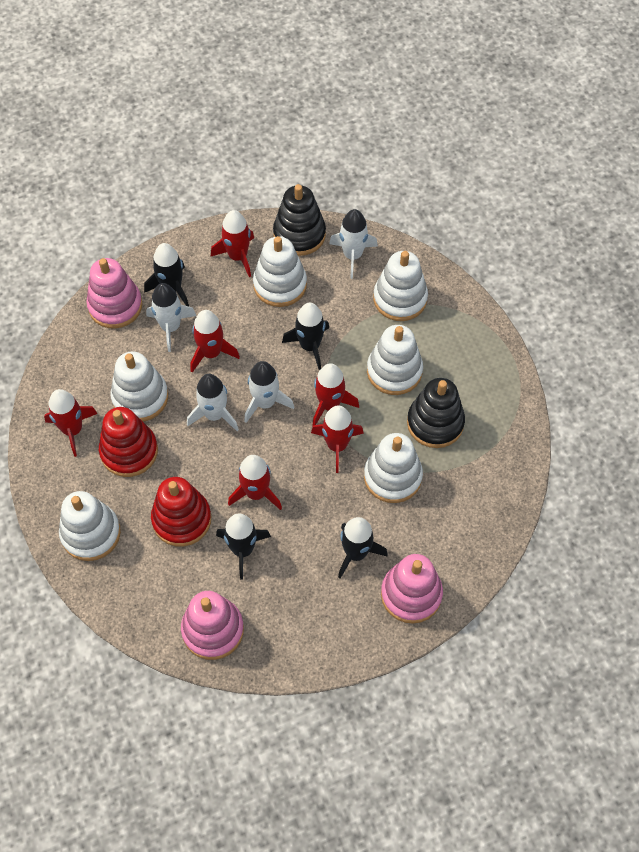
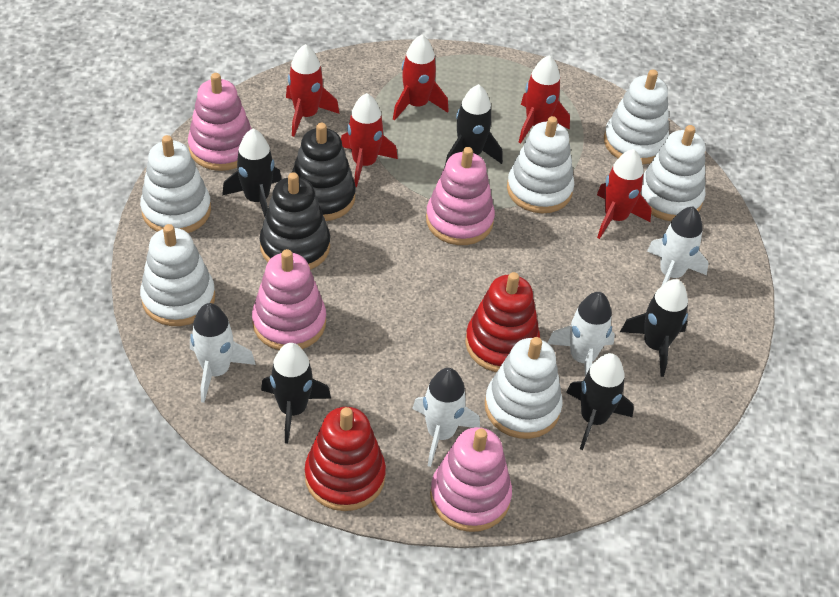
black rocket: 4 -> 5
pink stacking toy: 3 -> 4
red rocket: 6 -> 5

